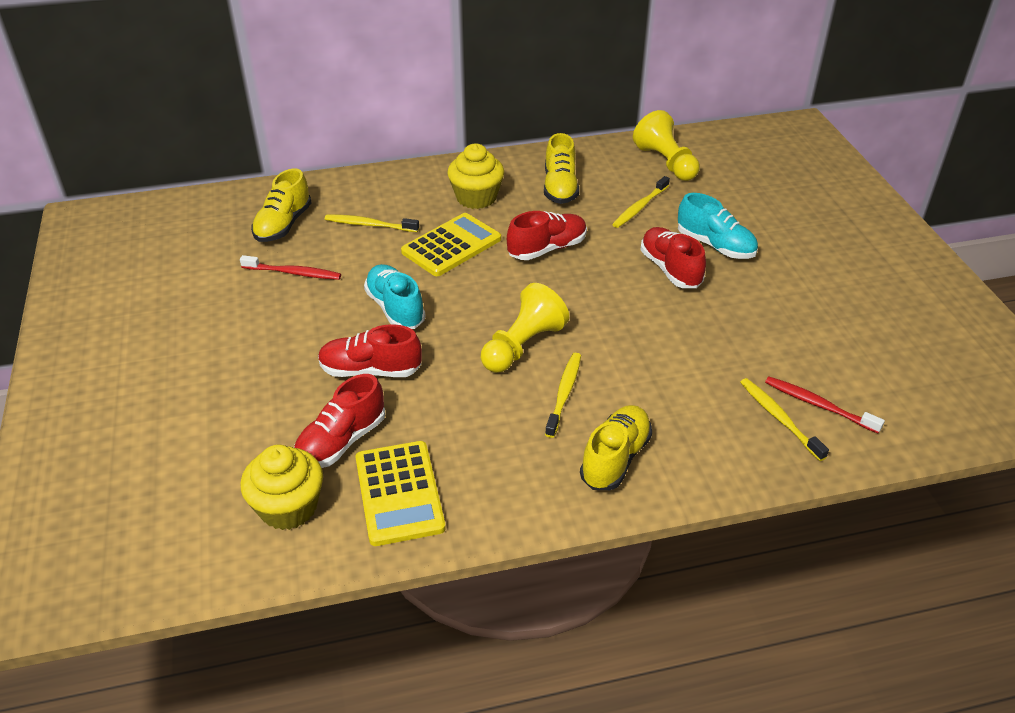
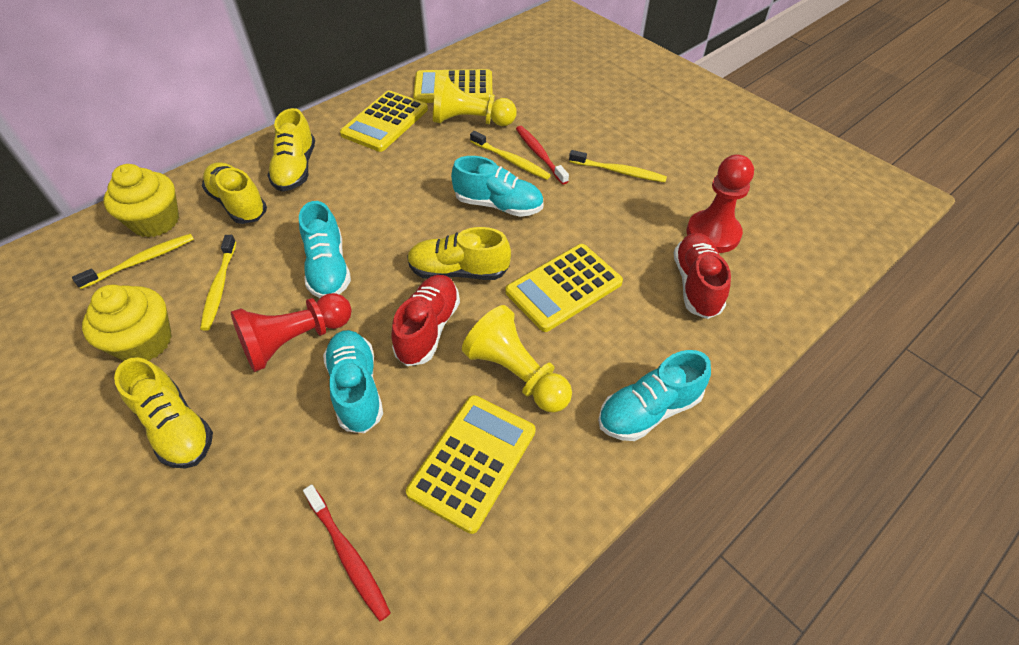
red pawn: 0 -> 2
red shoe: 4 -> 2
turquoise shoe: 2 -> 4
yellow calculator: 2 -> 4
yellow shoe: 3 -> 4

